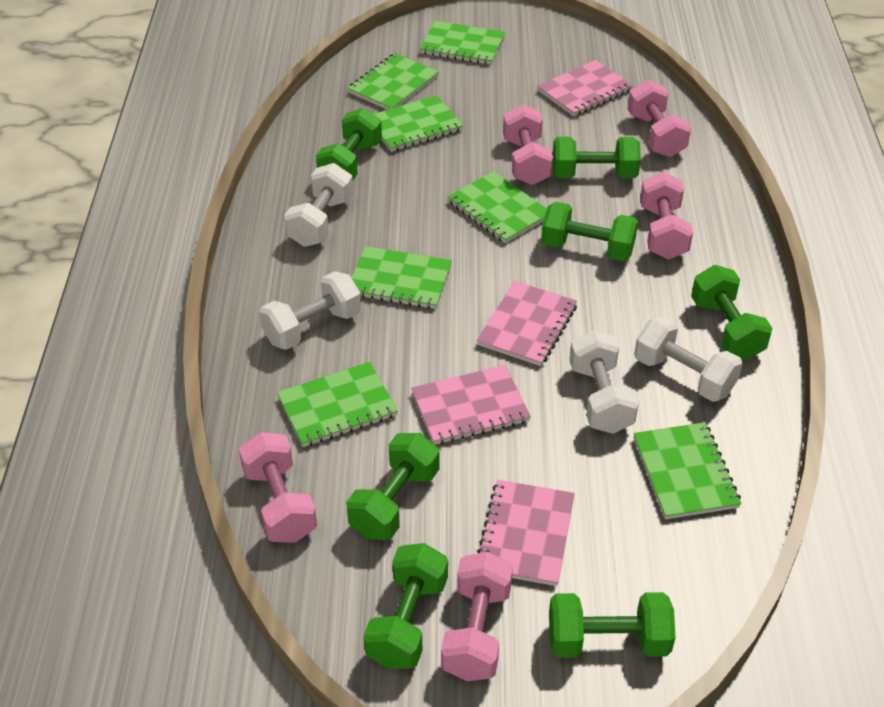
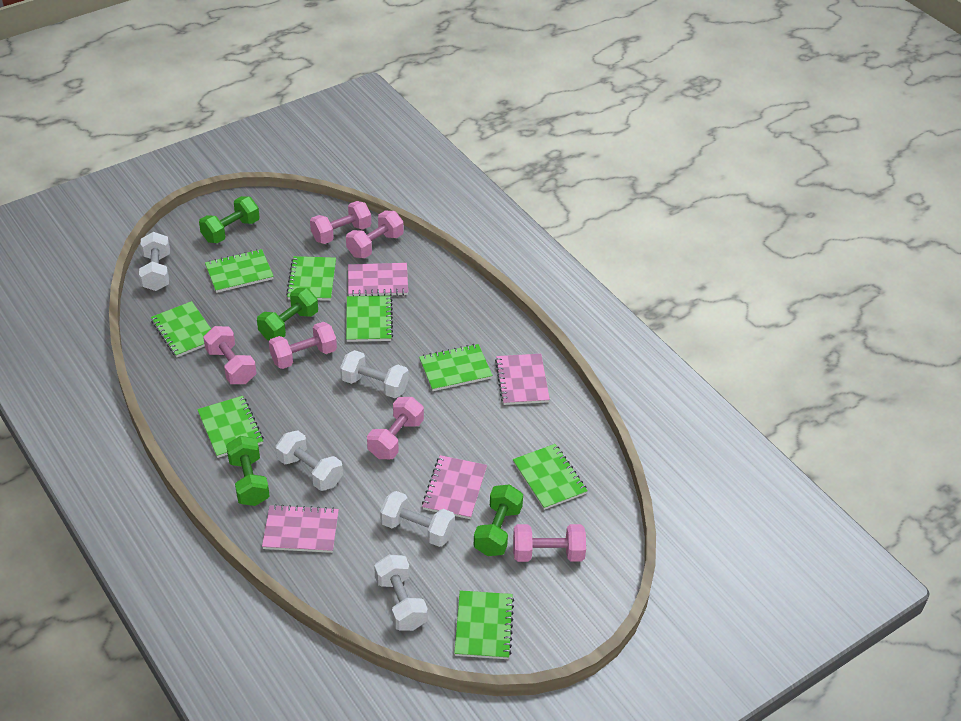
green dumbbell: 7 -> 4
green notebook: 7 -> 8
pink dumbbell: 5 -> 6
white dumbbell: 4 -> 5

